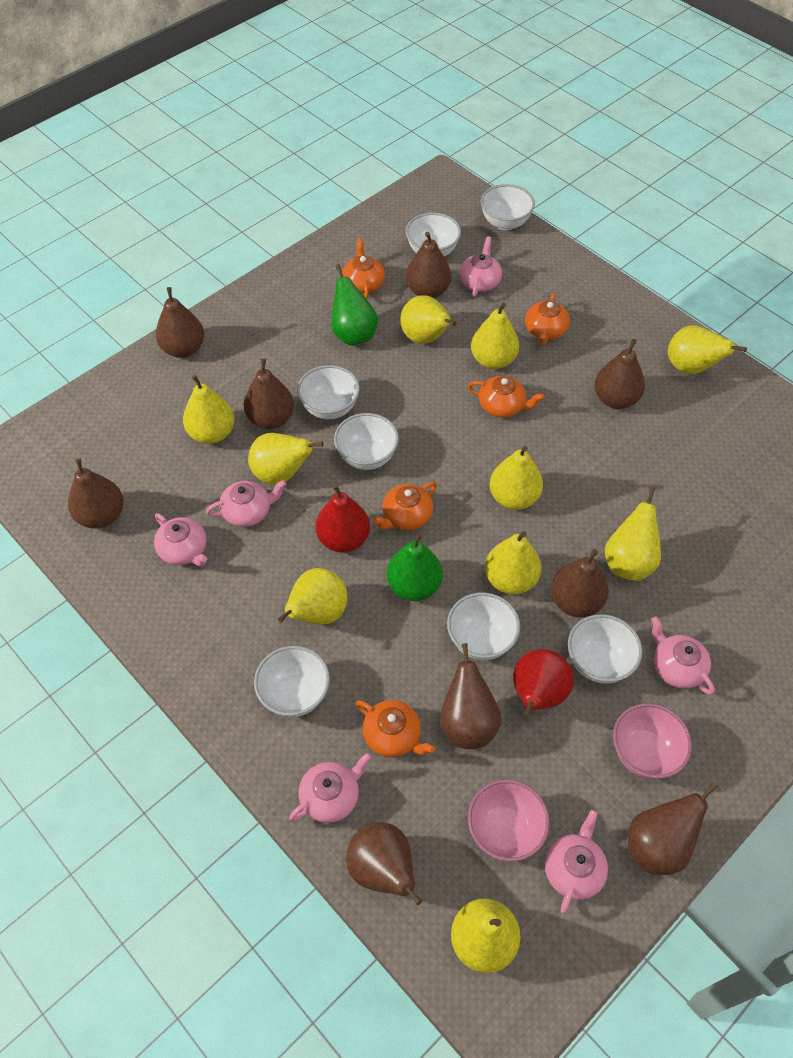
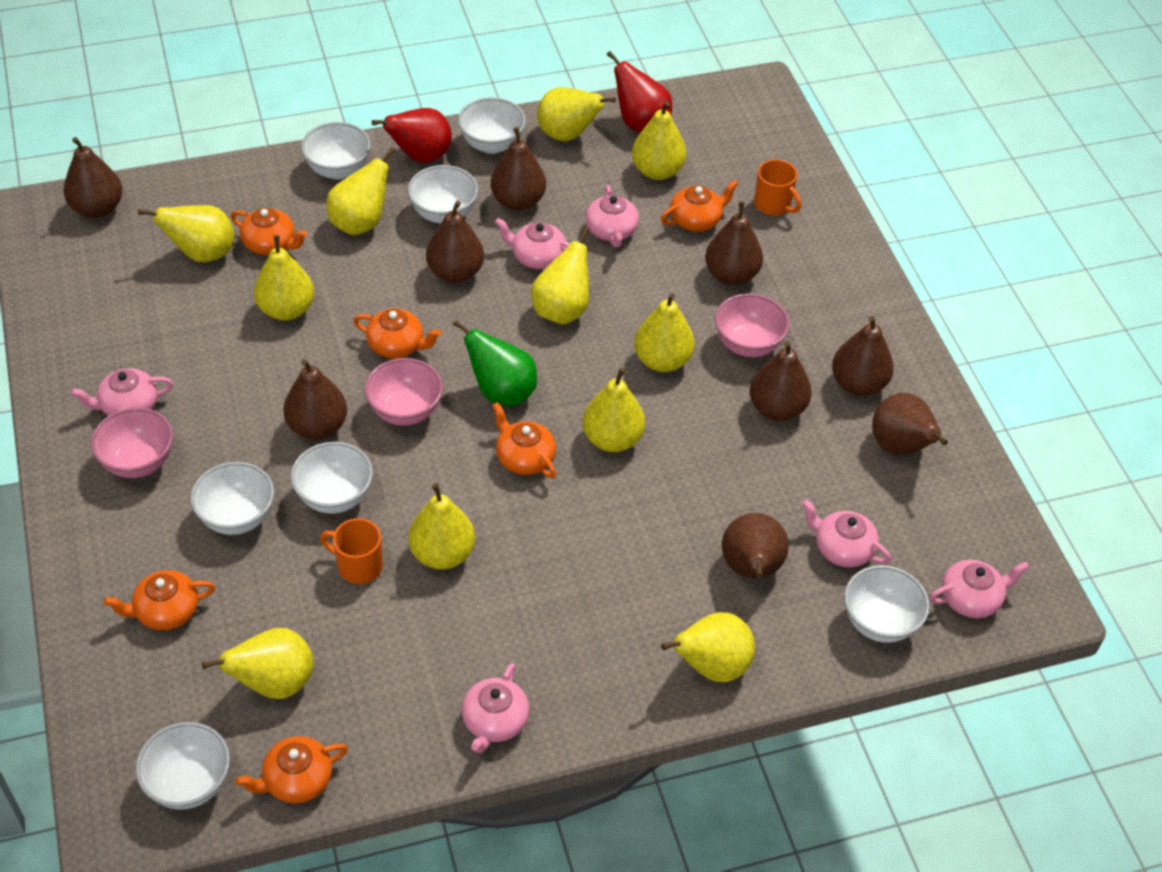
green pear: 2 -> 1
orange mug: 0 -> 2
orange teapot: 5 -> 6
pink bowl: 2 -> 3
yellow pear: 10 -> 11

